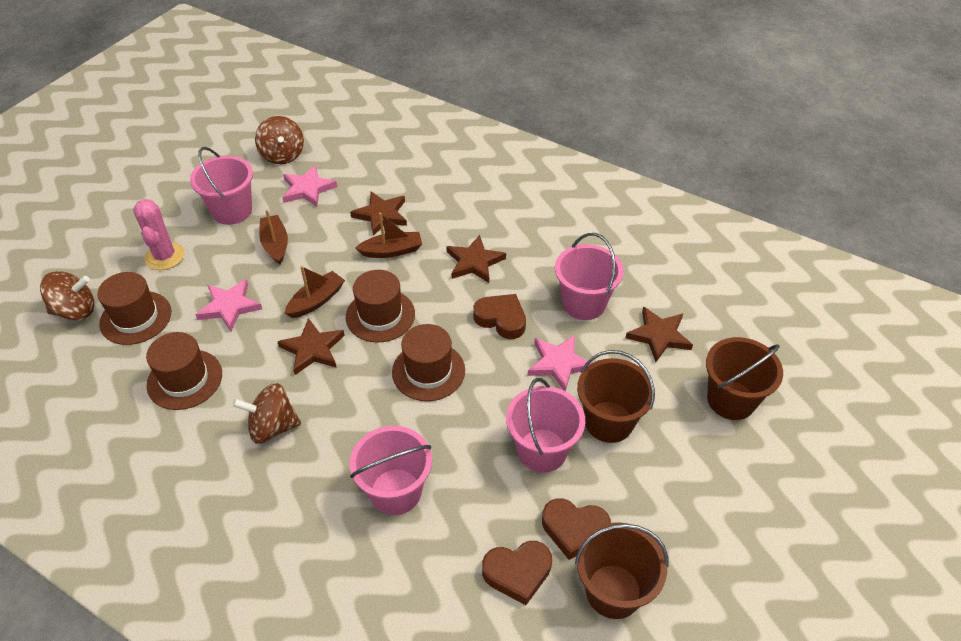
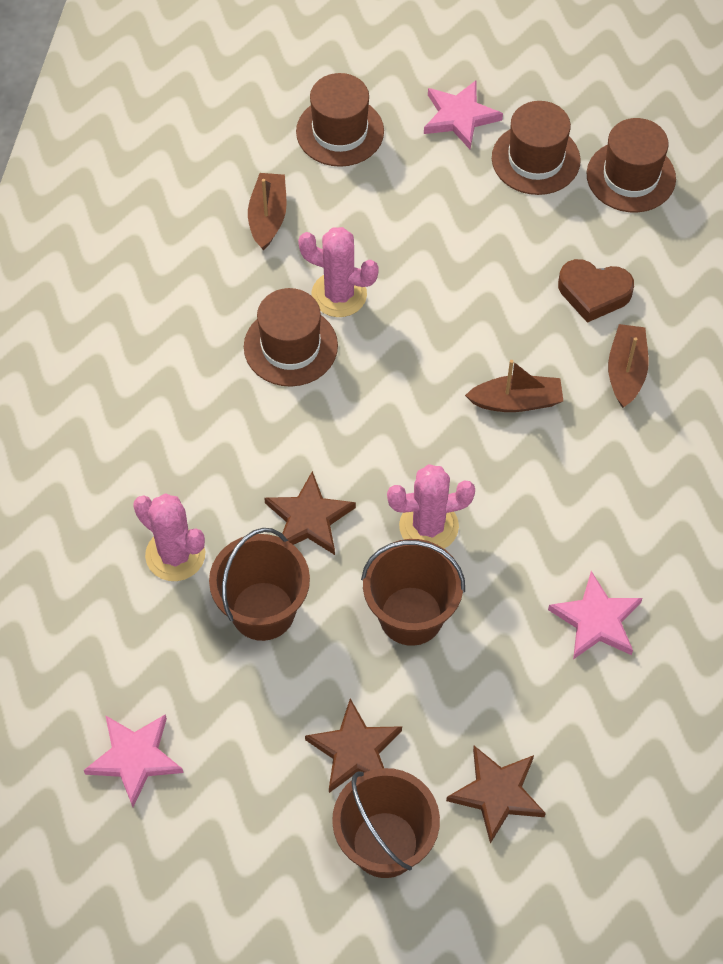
brown heart: 3 -> 1
brown spinning top: 3 -> 0
brown star: 4 -> 3
pink bucket: 4 -> 0
pink cactus: 1 -> 3

